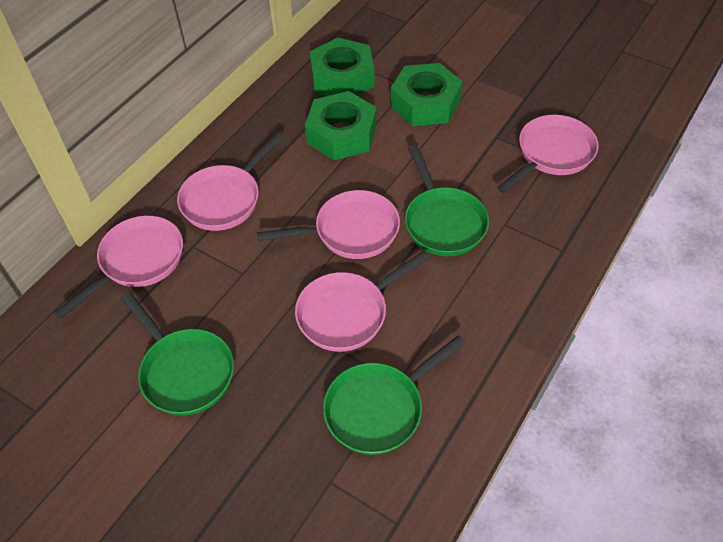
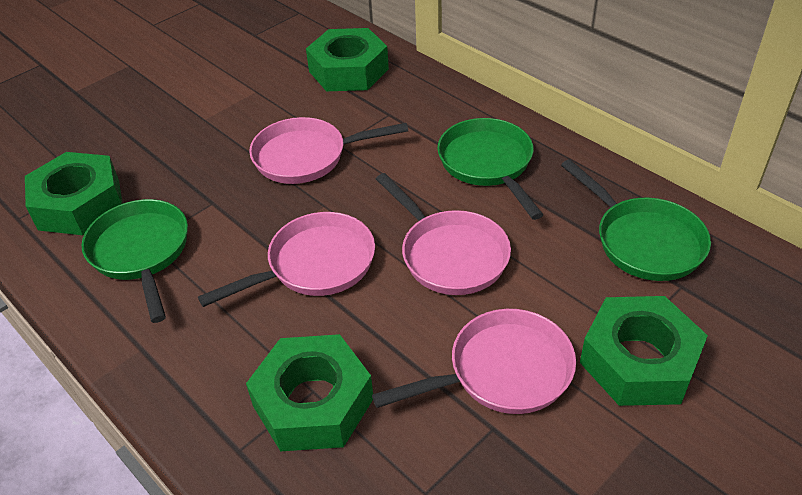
green nut: 3 -> 4
pink pan: 5 -> 4

